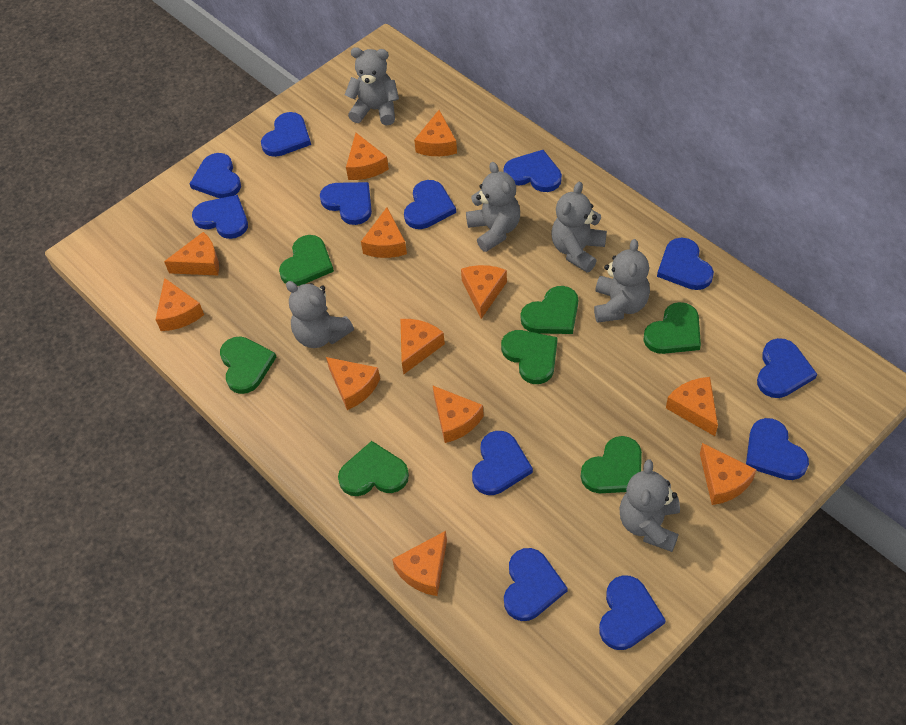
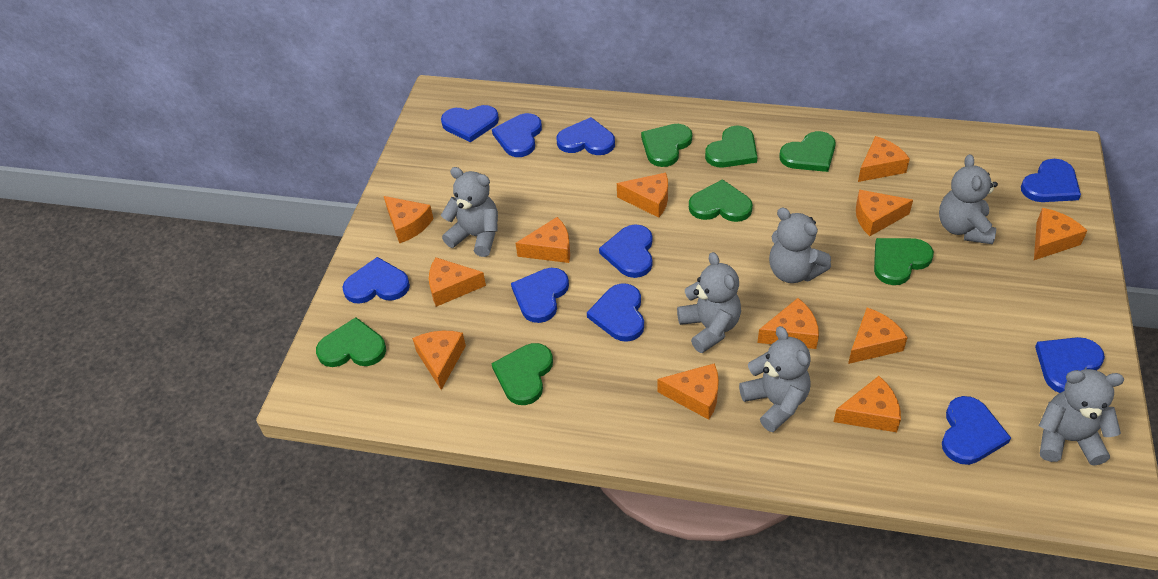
blue heart: 12 -> 10

